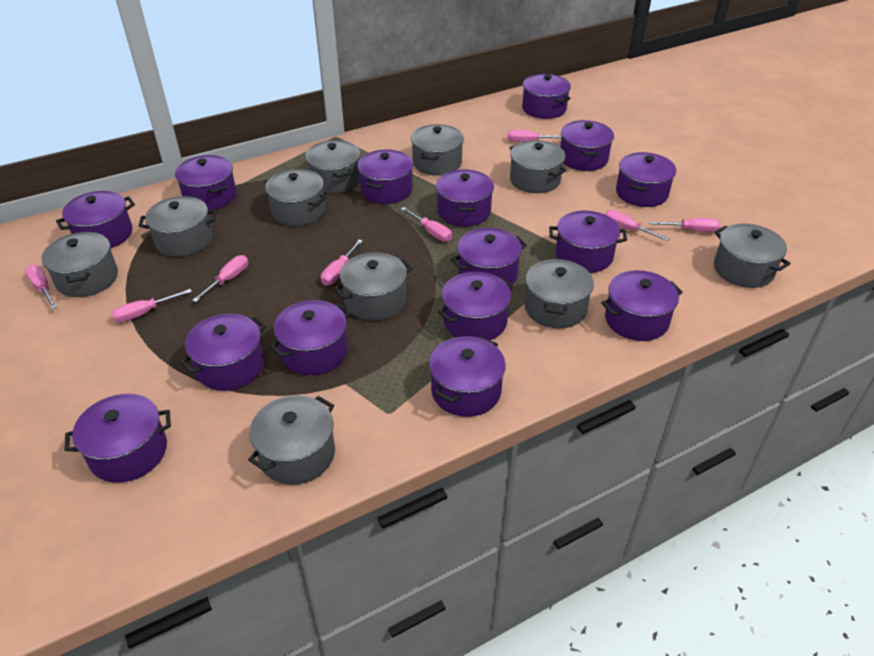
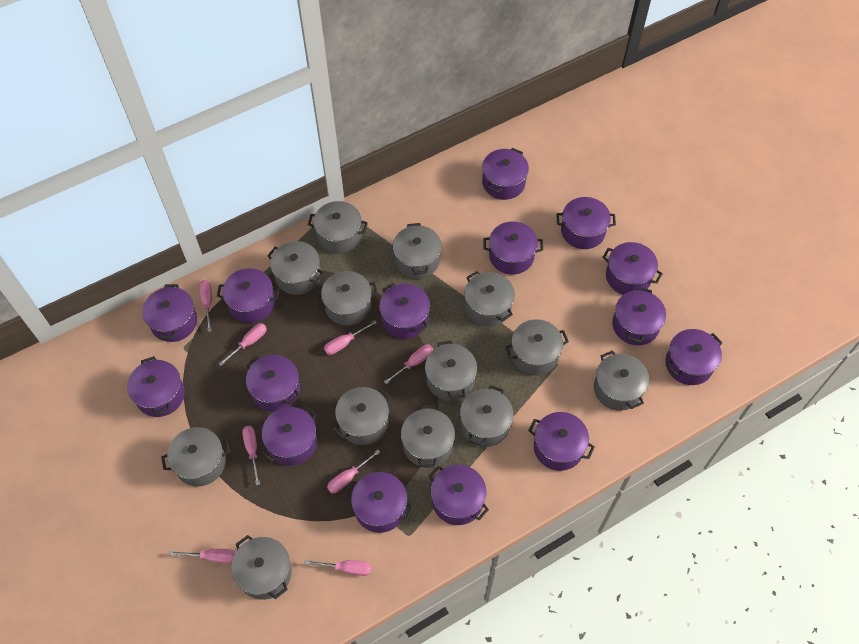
grey pot: 10 -> 13

